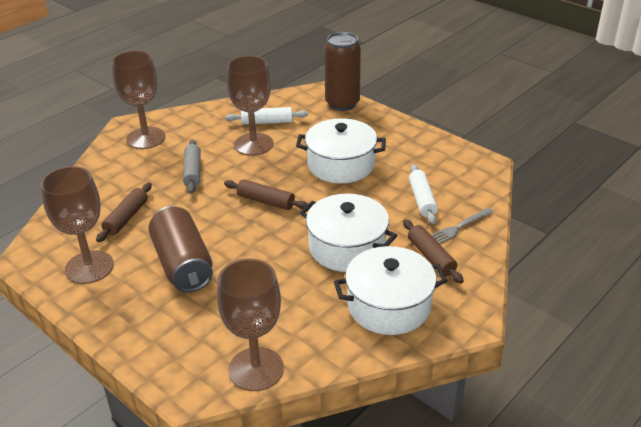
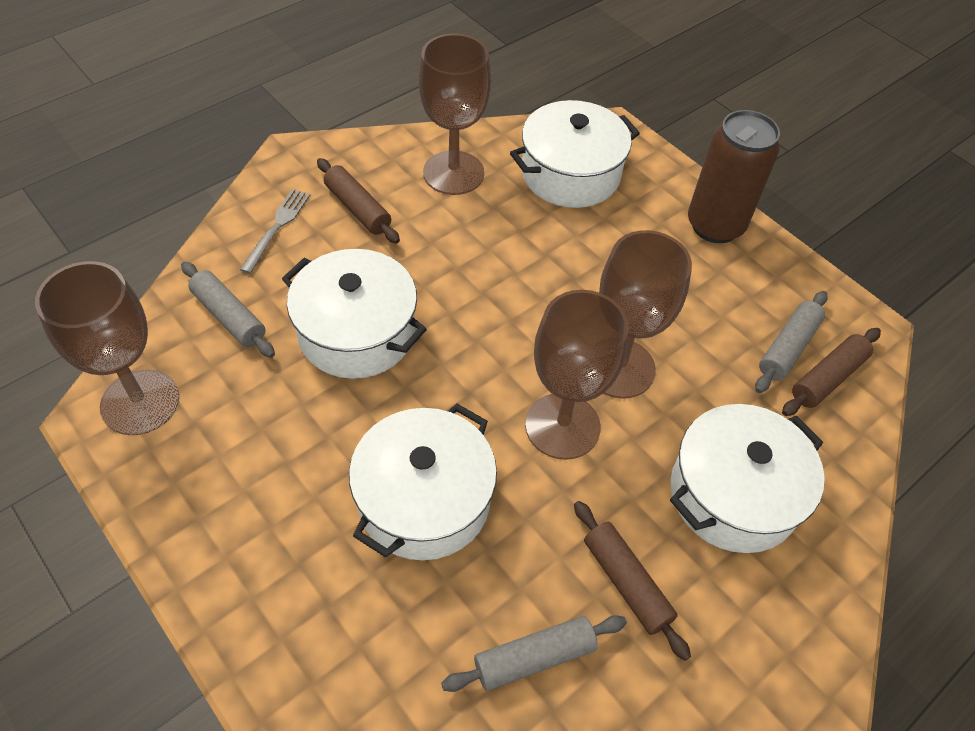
brown can: 2 -> 1
grey rolling pin: 1 -> 3
white pot: 3 -> 4
white rolling pin: 2 -> 0

